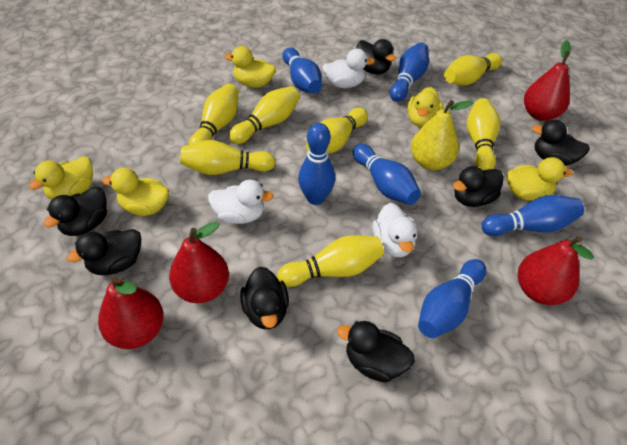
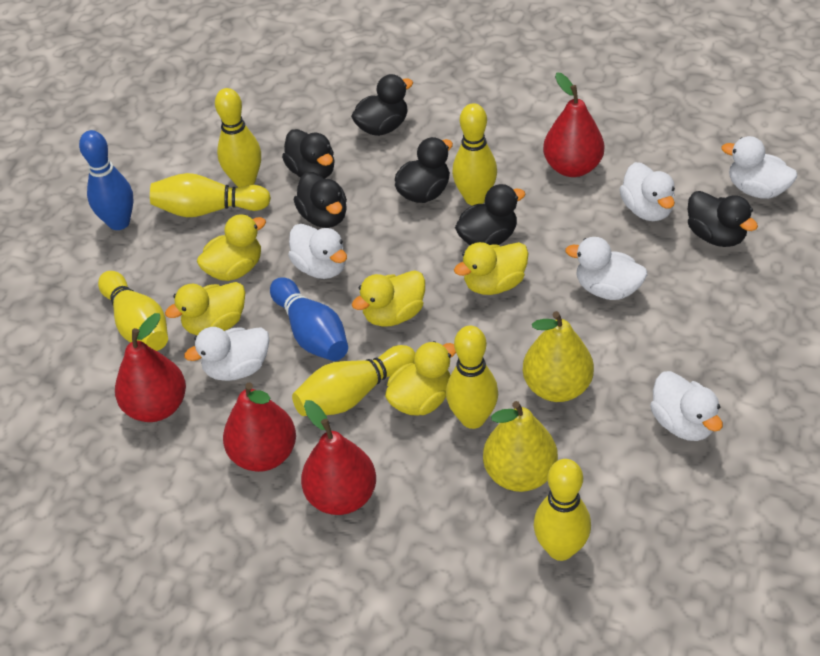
black duck: 7 -> 6
blue bowling pin: 6 -> 2
white duck: 3 -> 6
yellow pear: 1 -> 2

